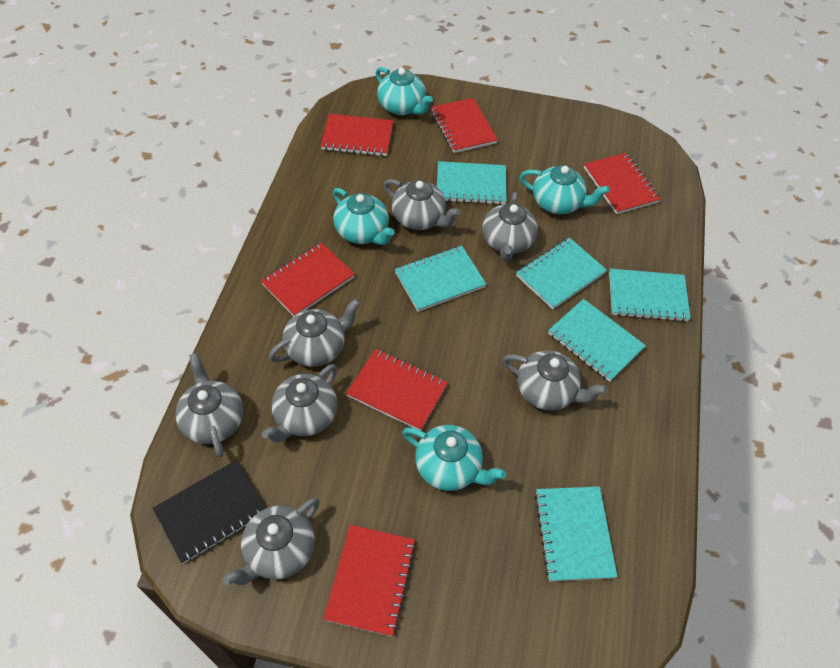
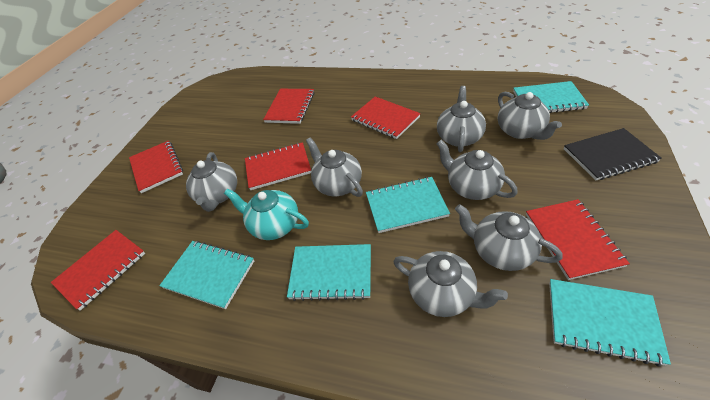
turquoise notebook: 6 -> 5
turquoise teapot: 4 -> 1

